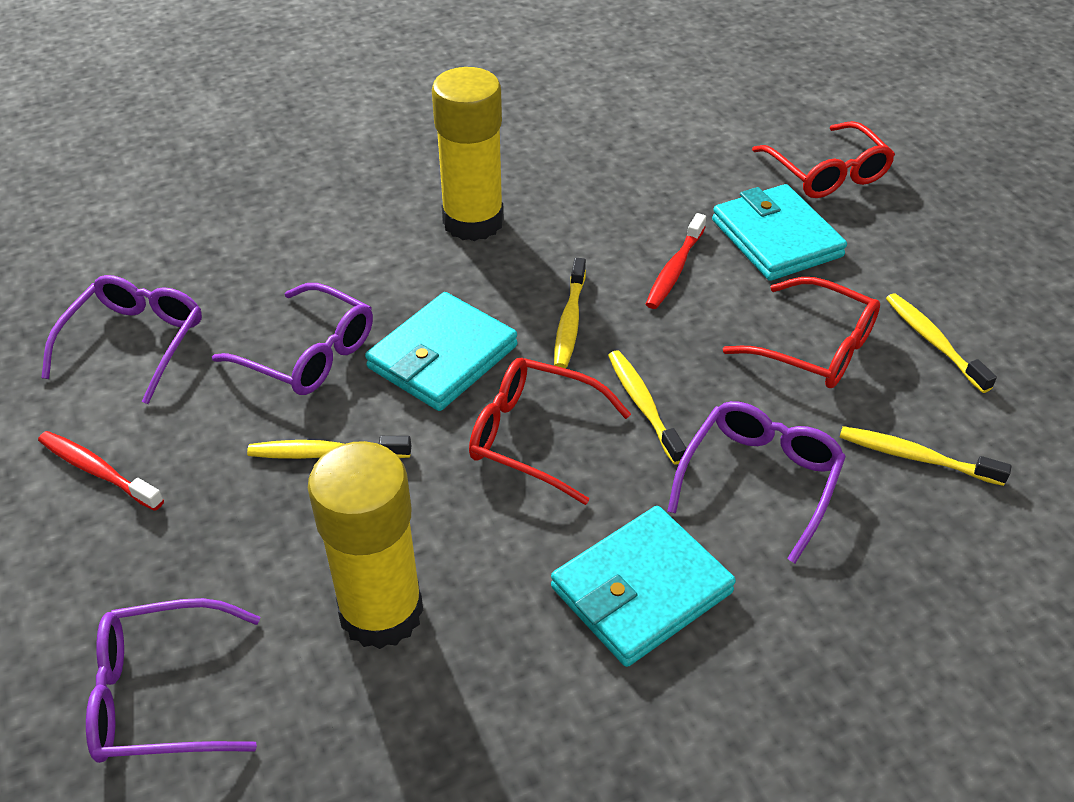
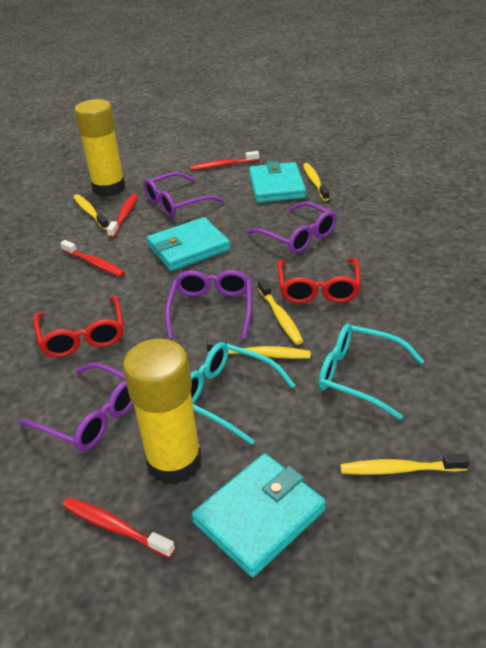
red glasses: 3 -> 2
red toothbrush: 2 -> 4
turquoise glasses: 0 -> 2

